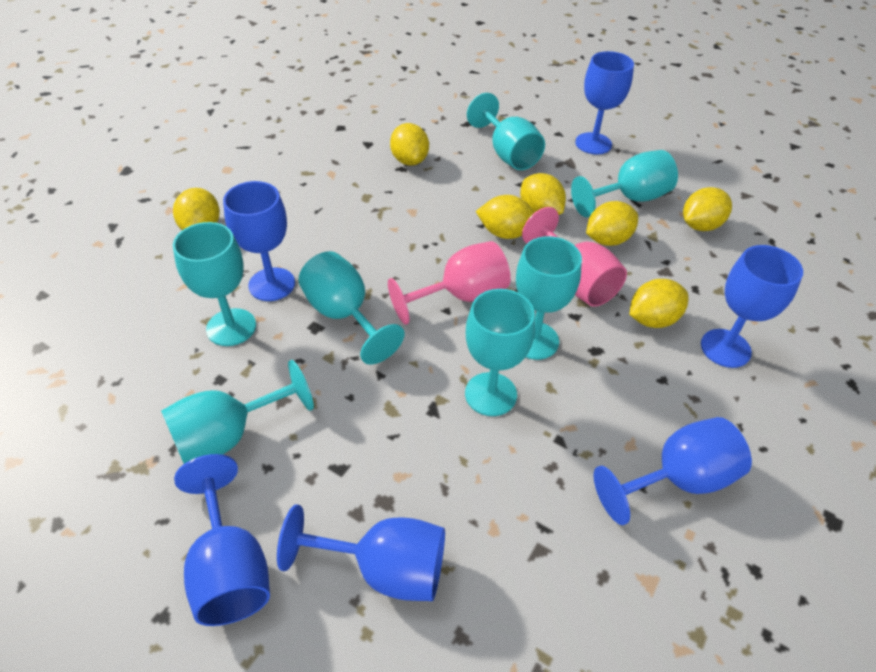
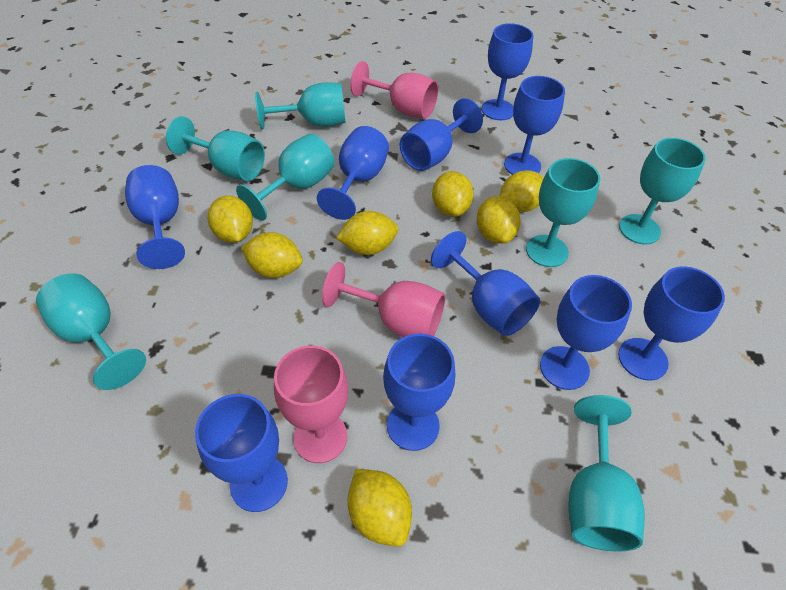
blue goblet: 6 -> 10
pink goblet: 2 -> 3

